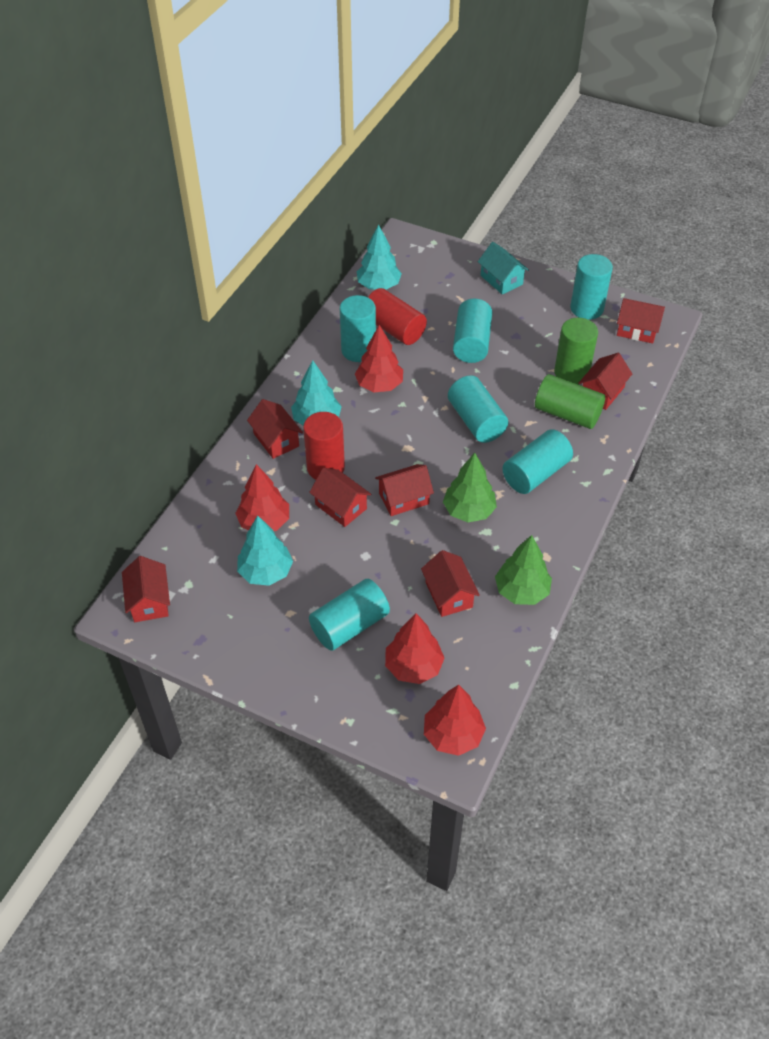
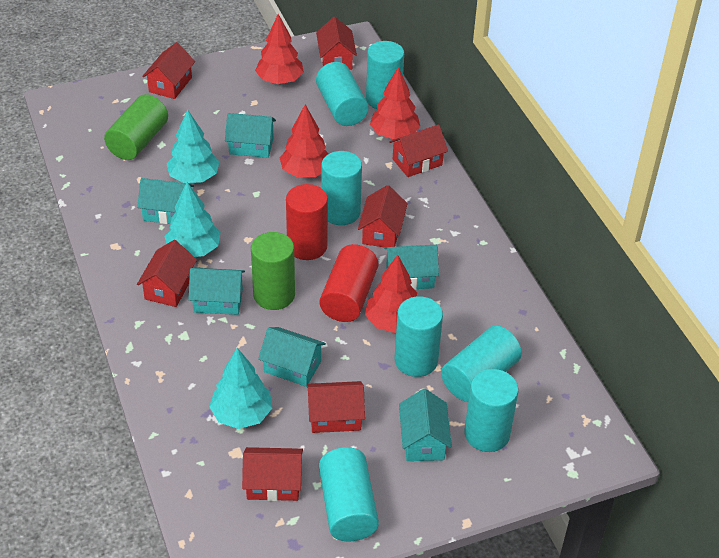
green tree: 2 -> 0
turquoise cylinder: 6 -> 7
turquoise house: 1 -> 6

